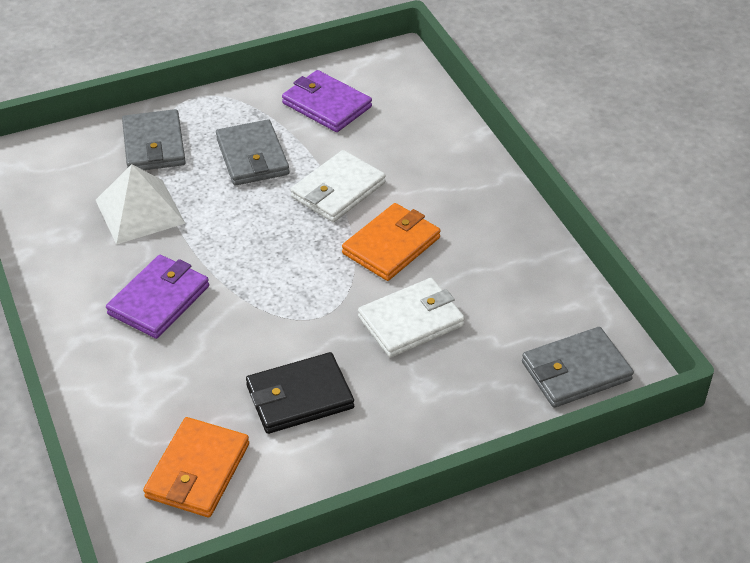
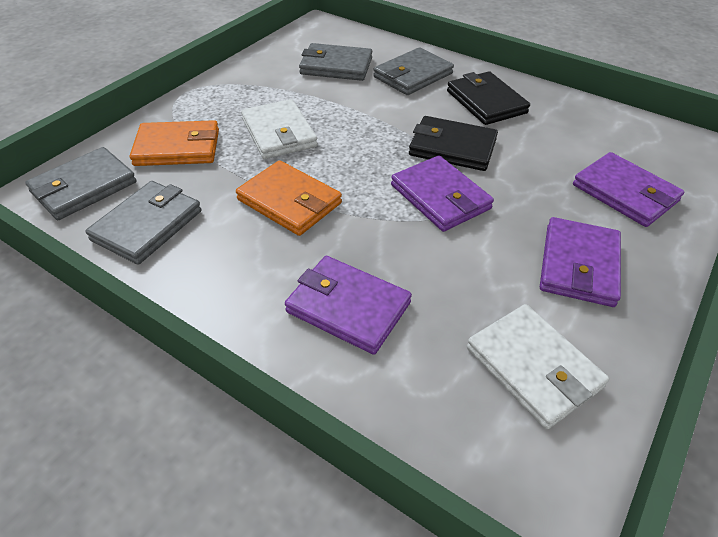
black wallet: 1 -> 2
grey wallet: 3 -> 4
purple wallet: 2 -> 4
white pyramid: 1 -> 0

